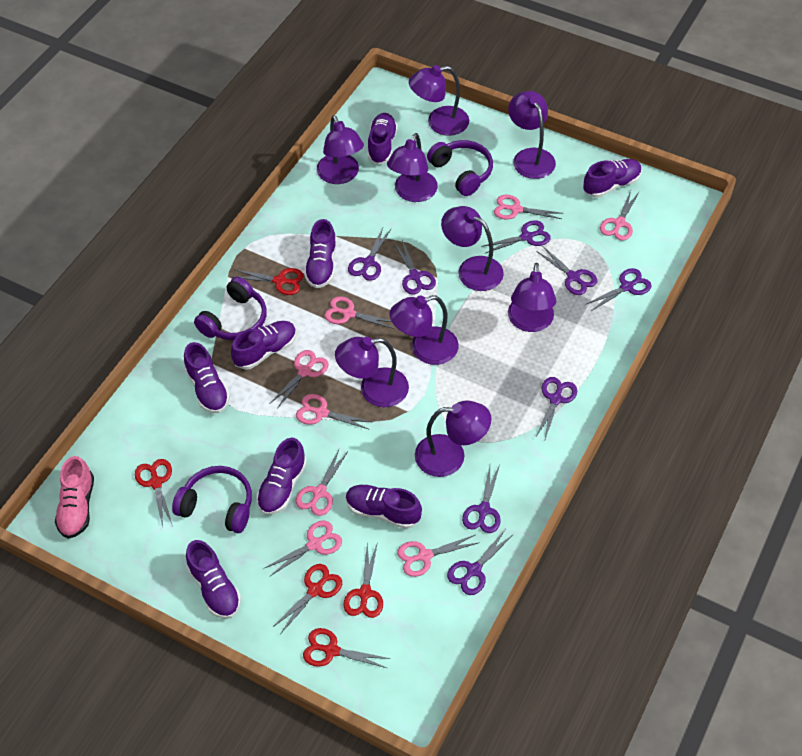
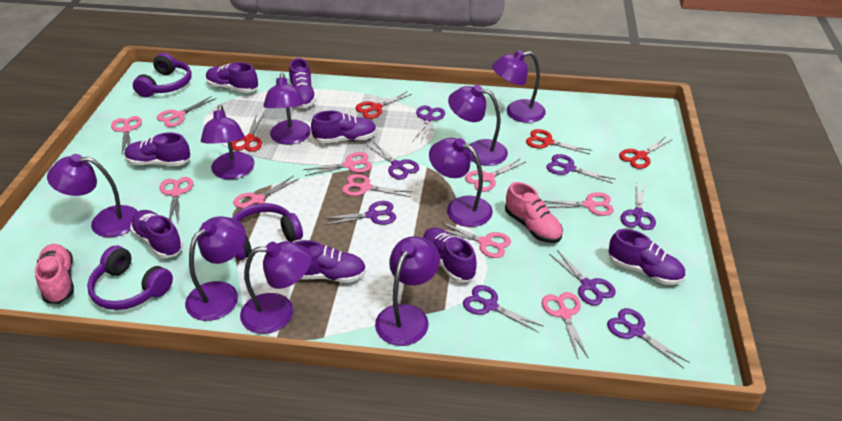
pink scissors: 8 -> 10
pink shoe: 1 -> 2
red scissors: 5 -> 4

